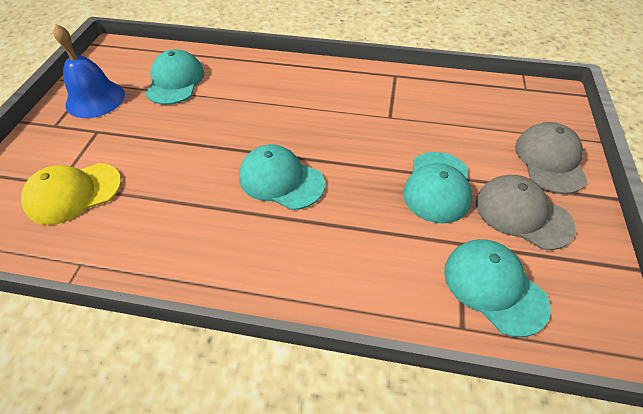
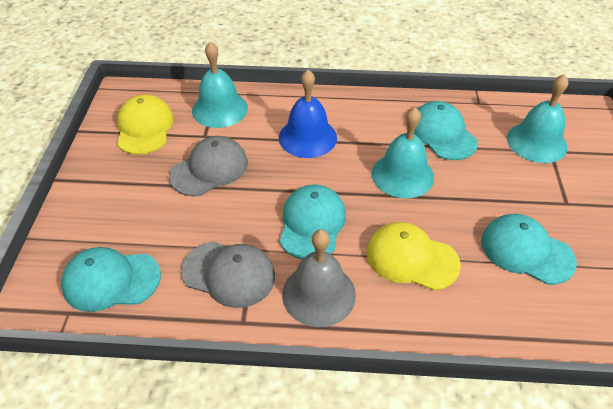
grey bell: 0 -> 1
turquoise bell: 0 -> 3
yellow cap: 1 -> 2

